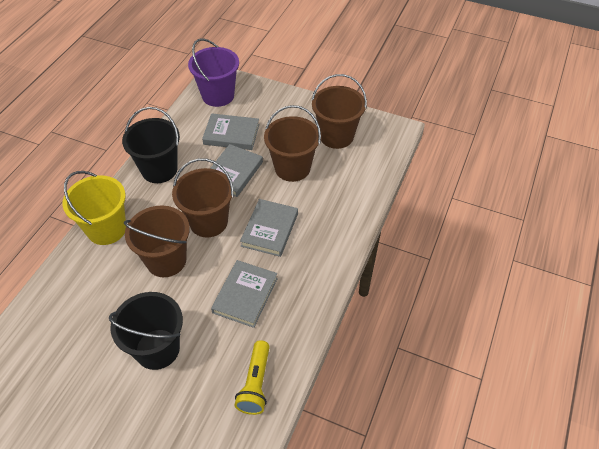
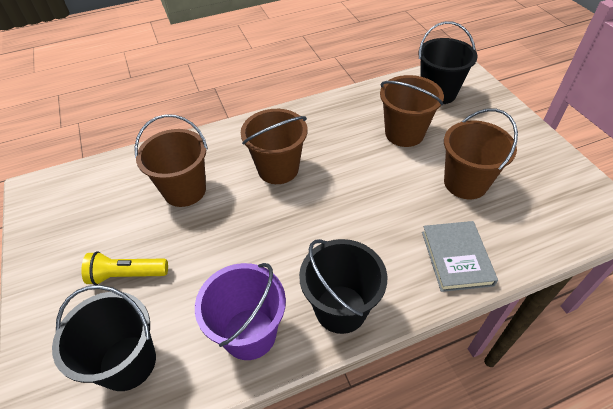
black bucket: 2 -> 3
grey book: 4 -> 1
yellow bucket: 1 -> 0

